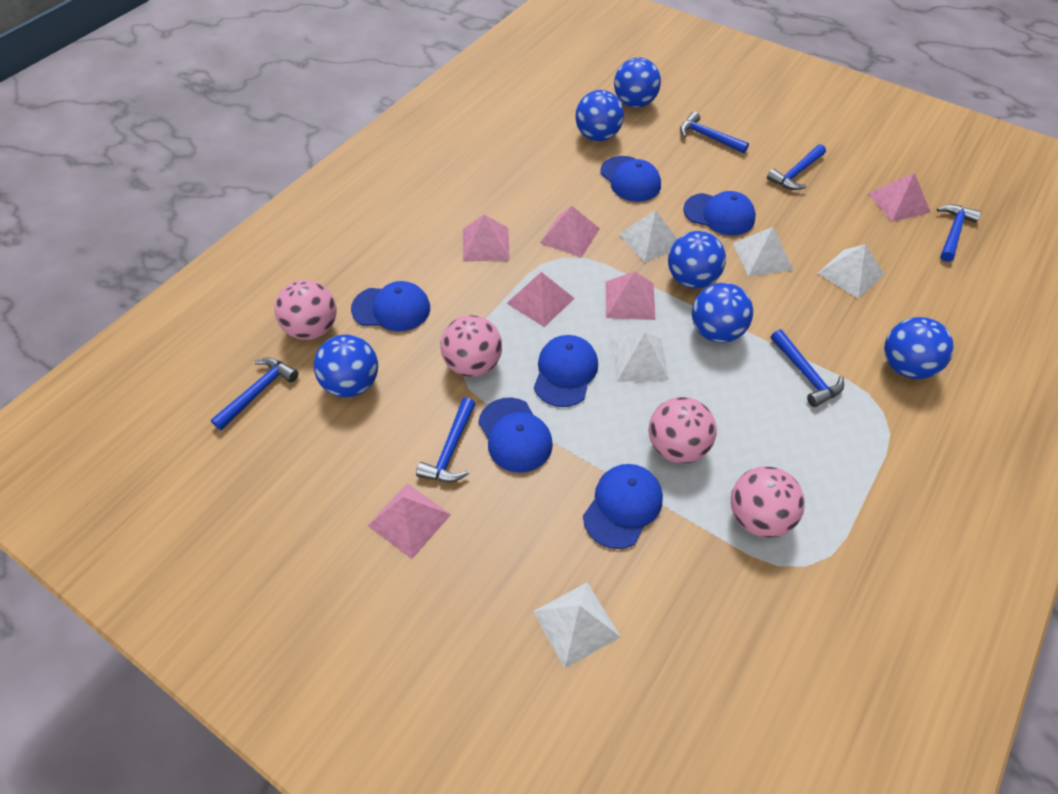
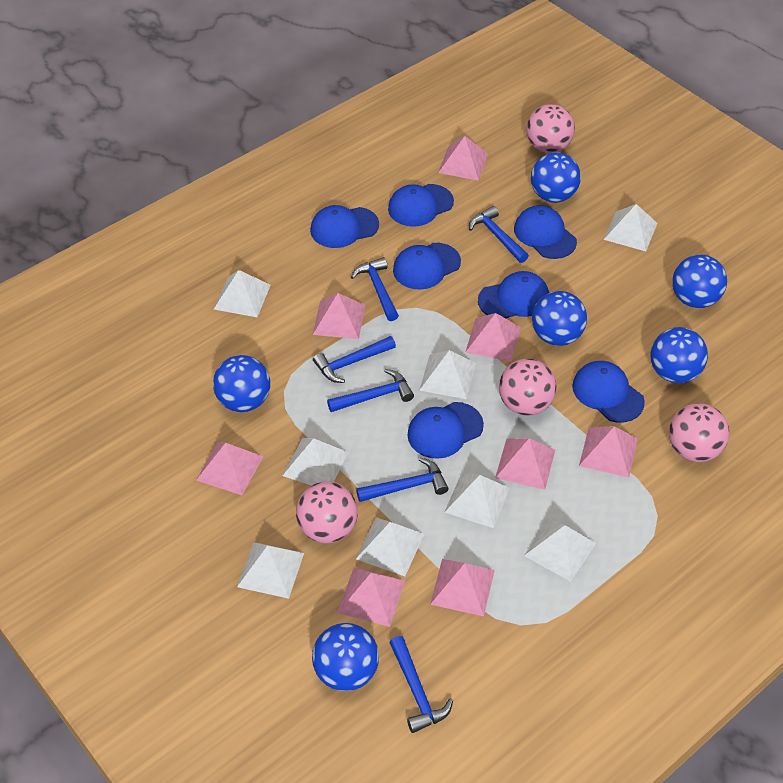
blue cap: 6 -> 7
pink pyramid: 6 -> 8
white pyramid: 5 -> 8

